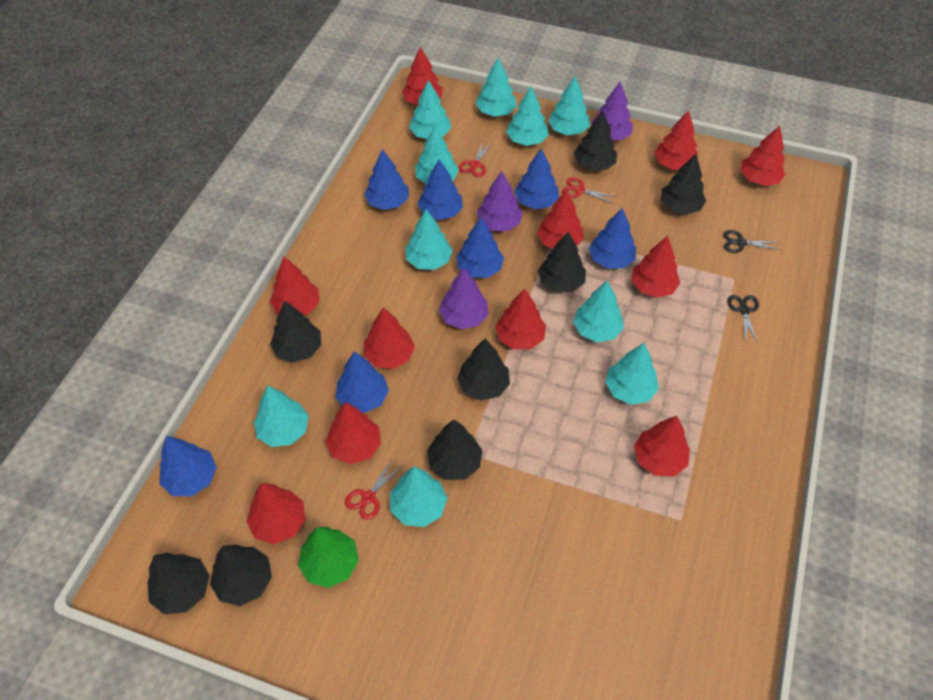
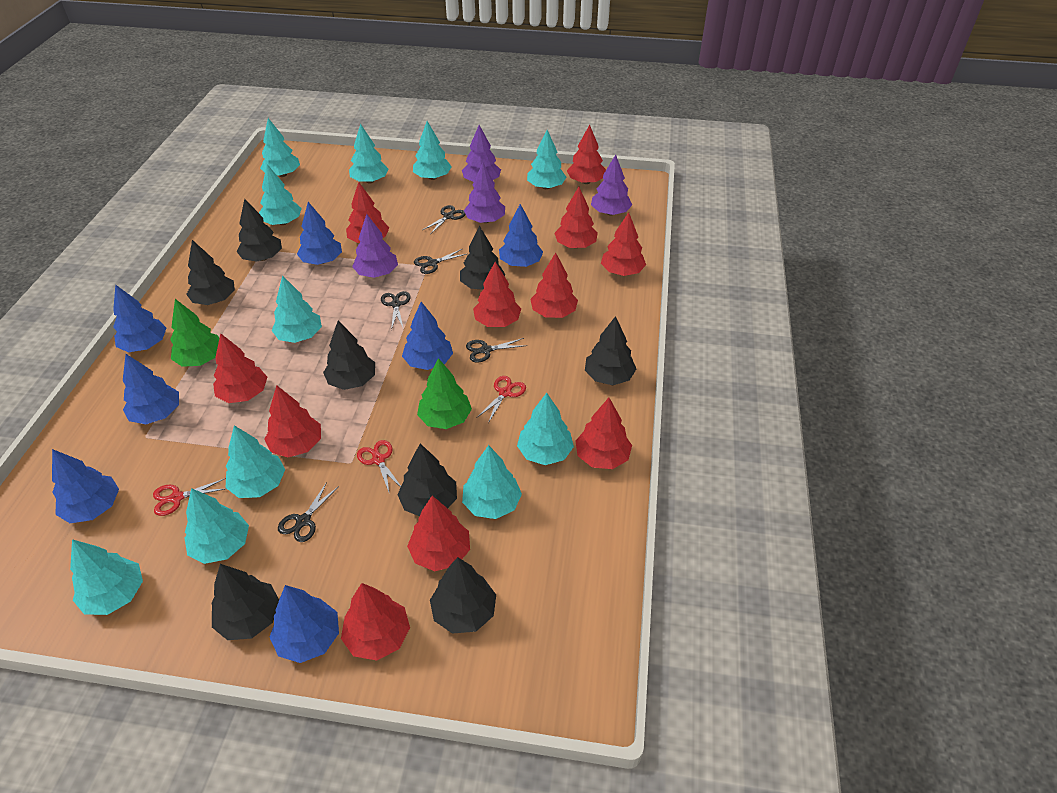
black scissors: 2 -> 5
green tree: 1 -> 2
purple tree: 3 -> 4
turquoise tree: 10 -> 11

